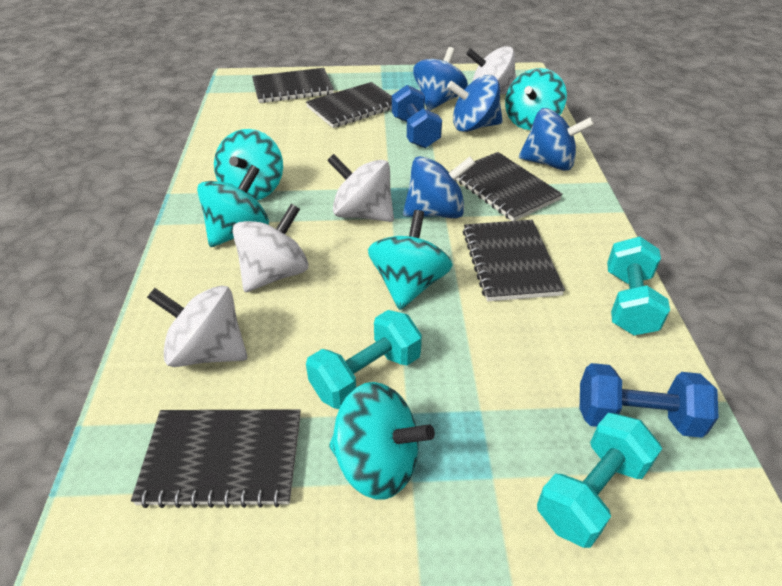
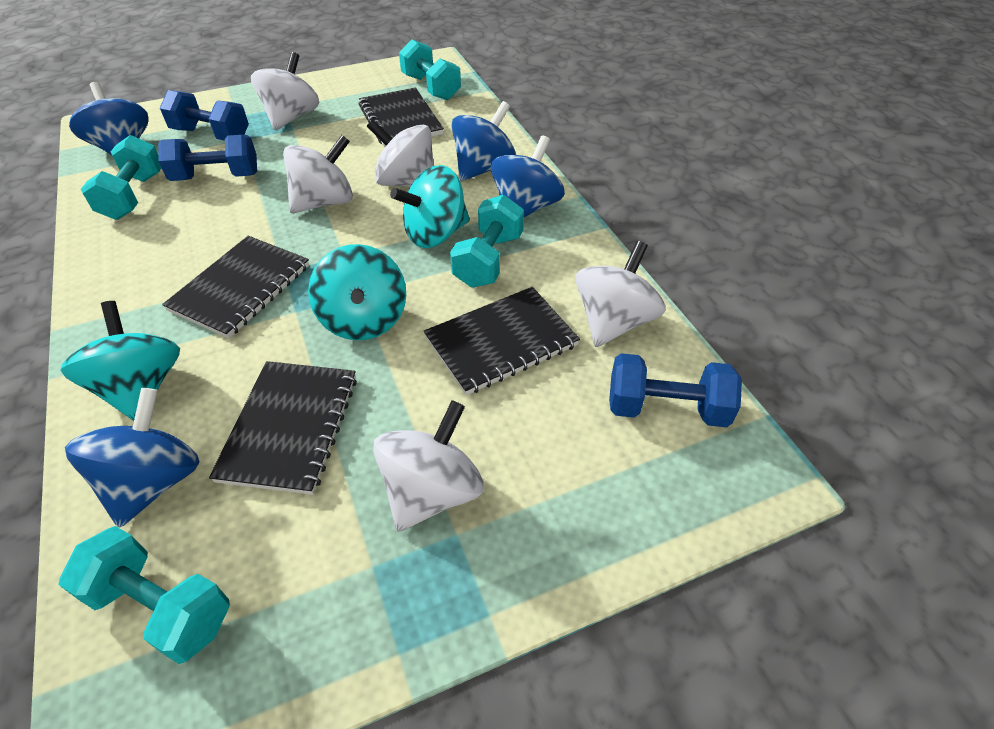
black notebook: 5 -> 4
blue dumbbell: 2 -> 3
turquoise dumbbell: 3 -> 4
turquoise spinning top: 5 -> 3
white spinning top: 4 -> 5

